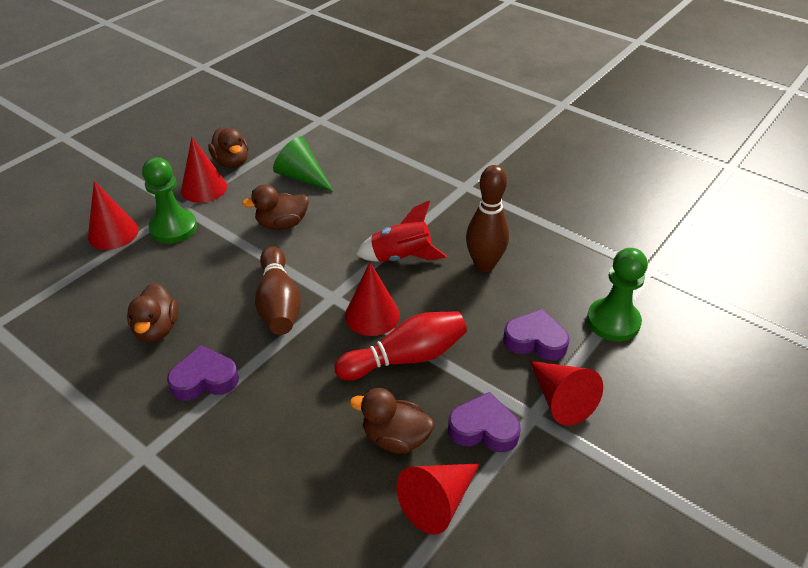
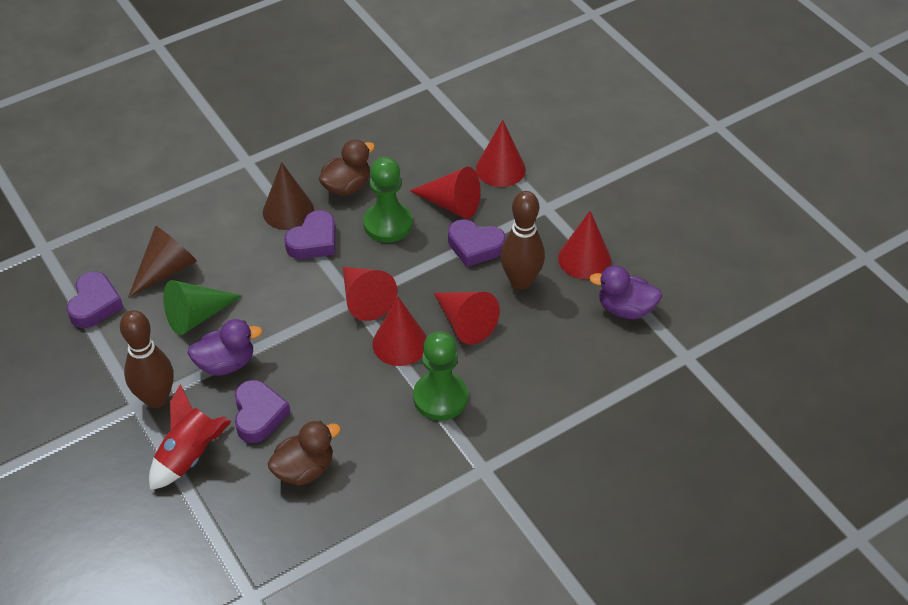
brown cone: 0 -> 2
brown duck: 4 -> 2
purple duck: 0 -> 2
purple heart: 3 -> 4
red bowling pin: 1 -> 0
red cone: 5 -> 6

